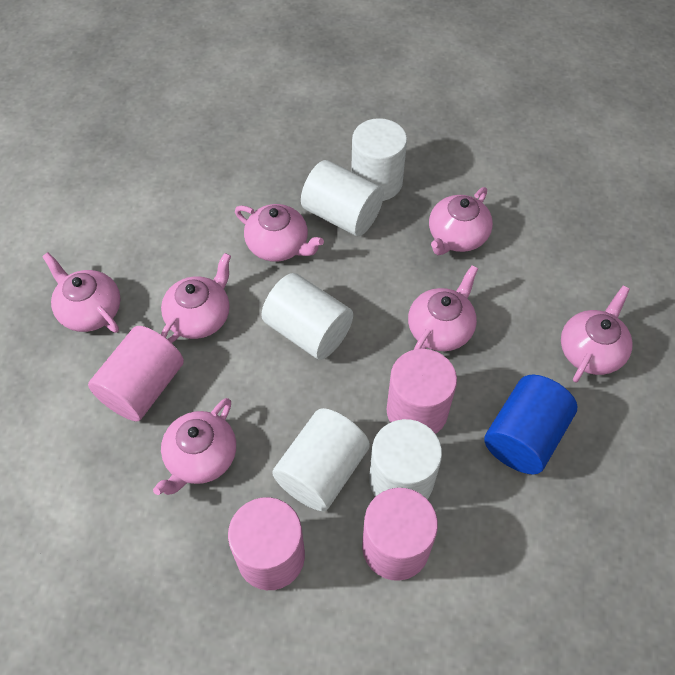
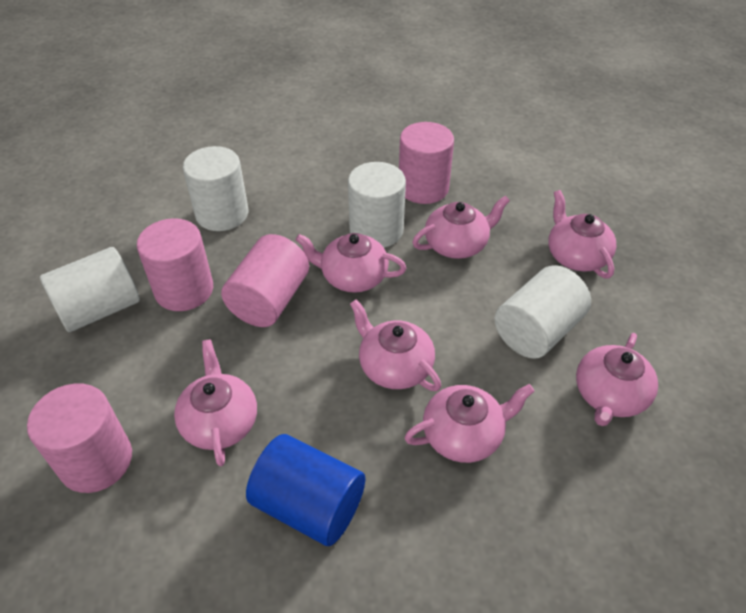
white cylinder: 5 -> 4

